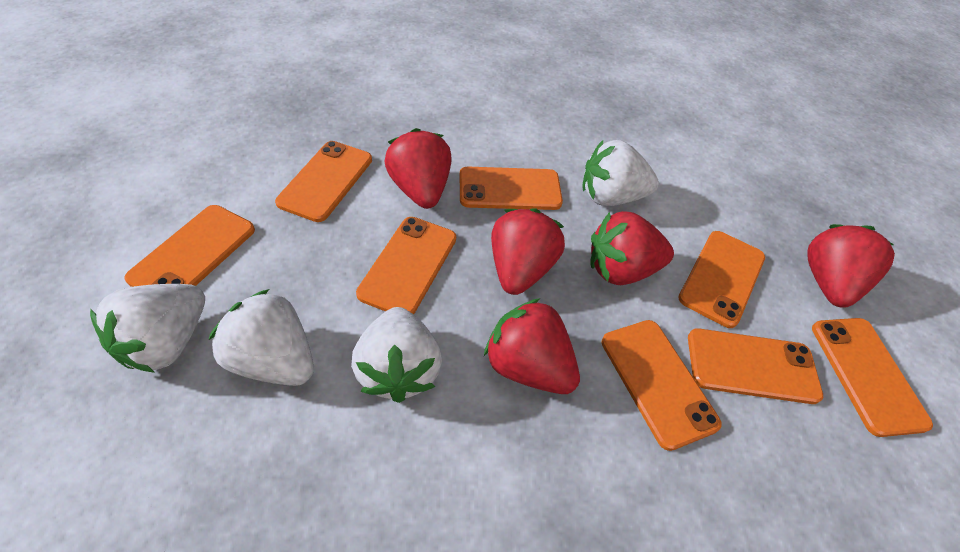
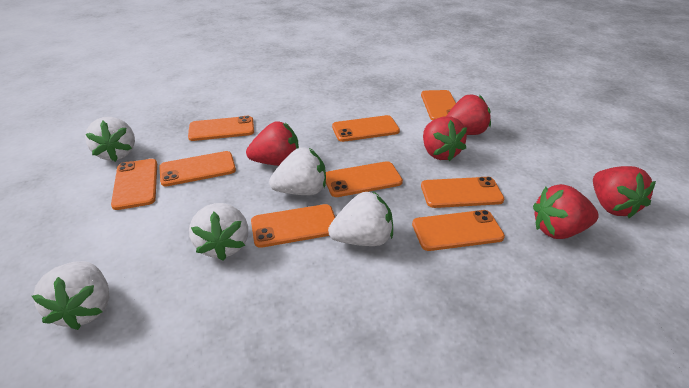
orange phone: 8 -> 9
white strawberry: 4 -> 5

